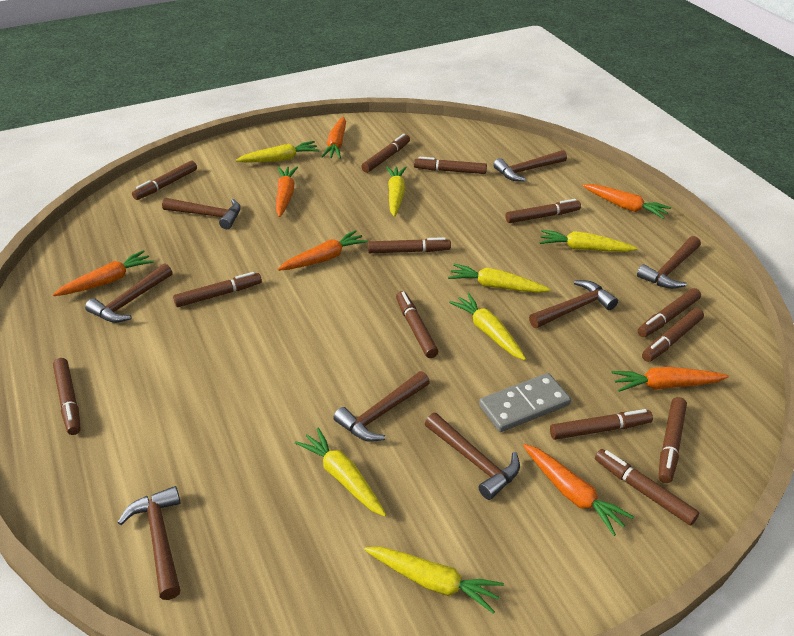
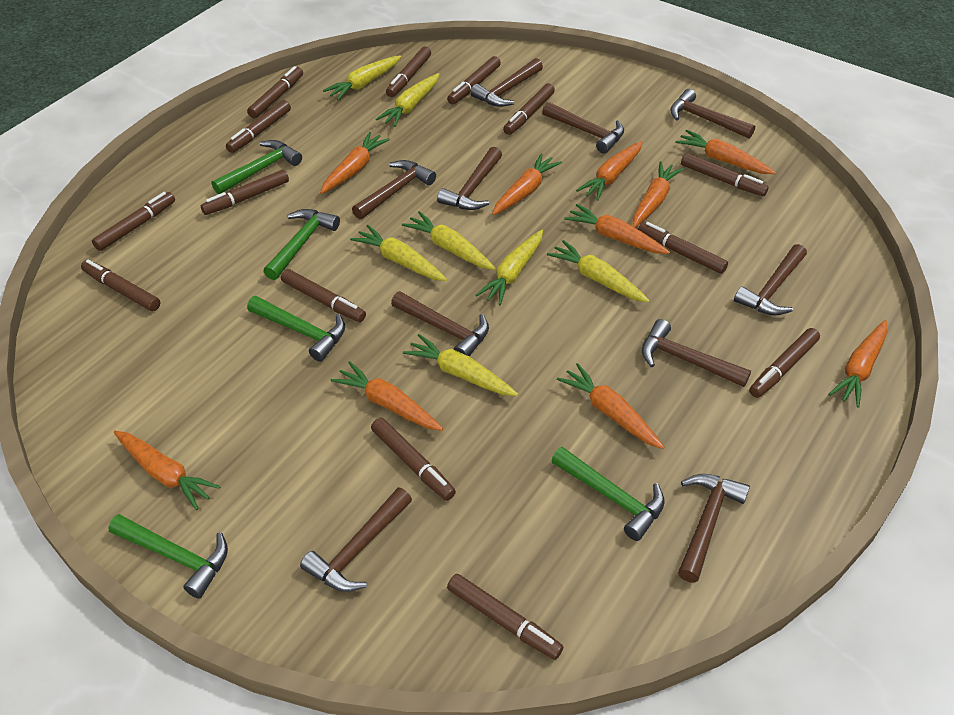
brown hammer: 8 -> 10
brown marker: 13 -> 14
green hammer: 0 -> 5
grey domino: 1 -> 0
orange carrot: 7 -> 10

